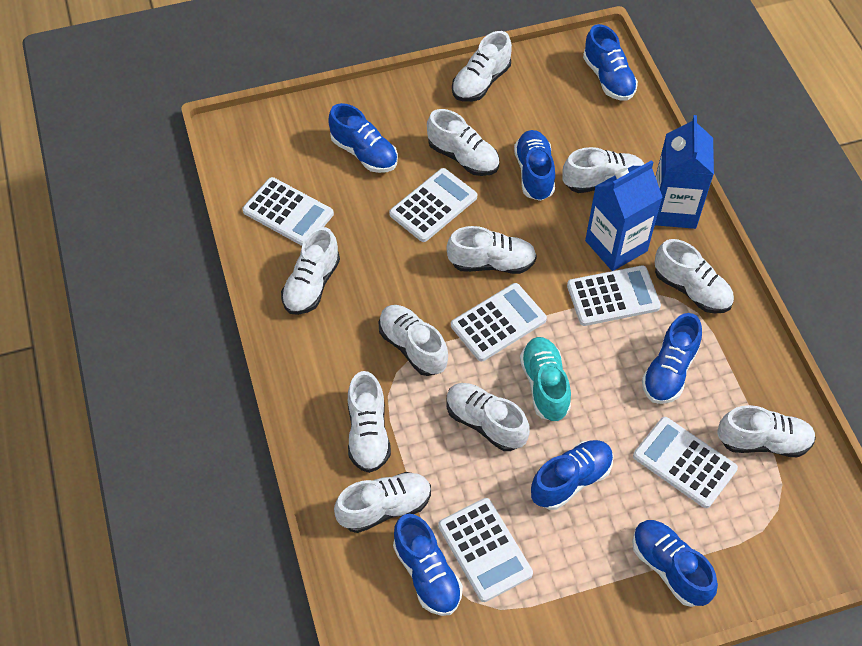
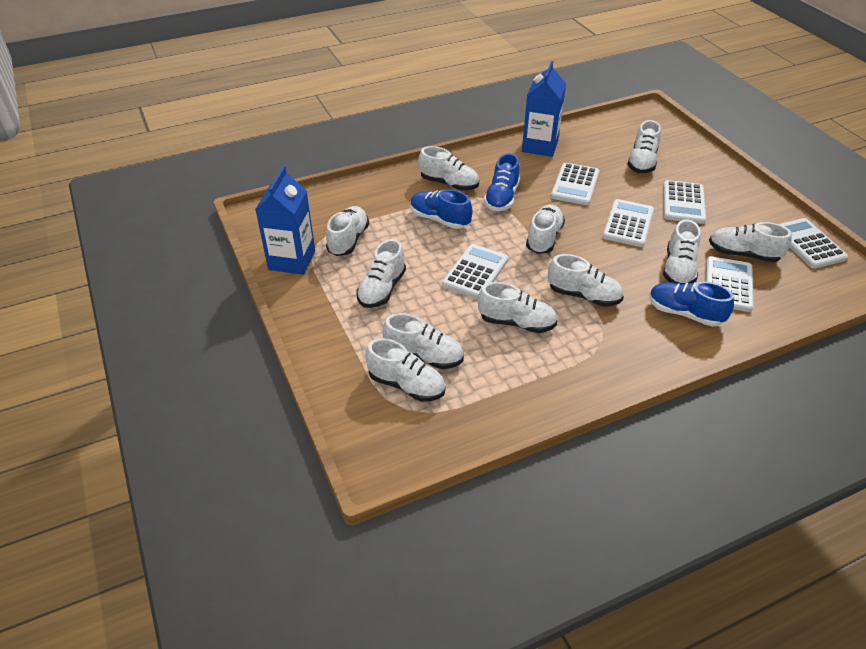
blue shoe: 7 -> 3
turquoise shoe: 1 -> 0

